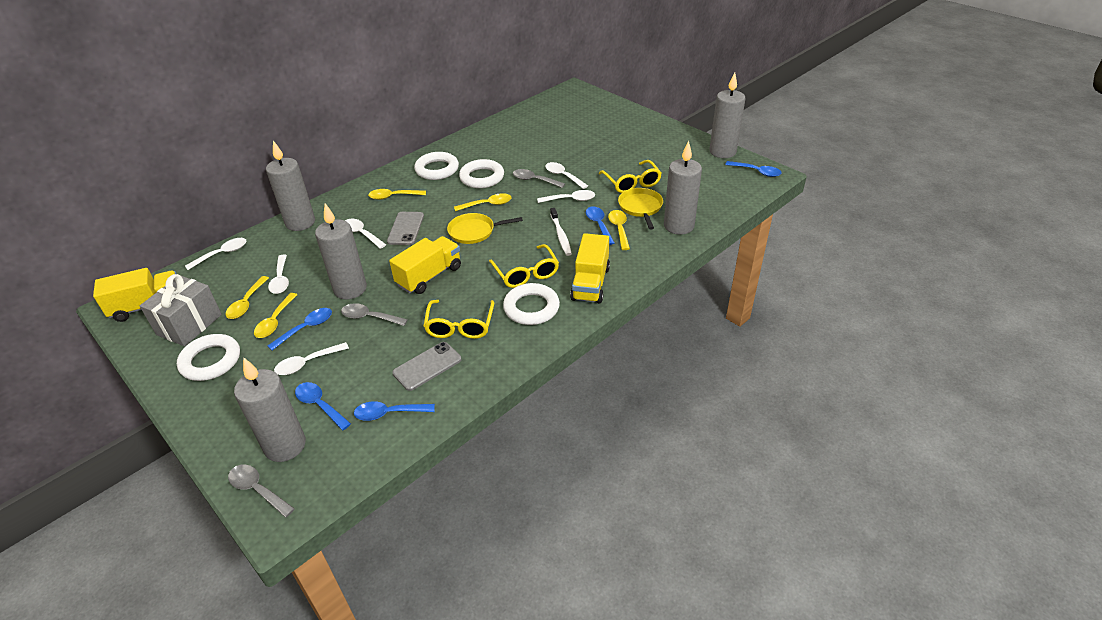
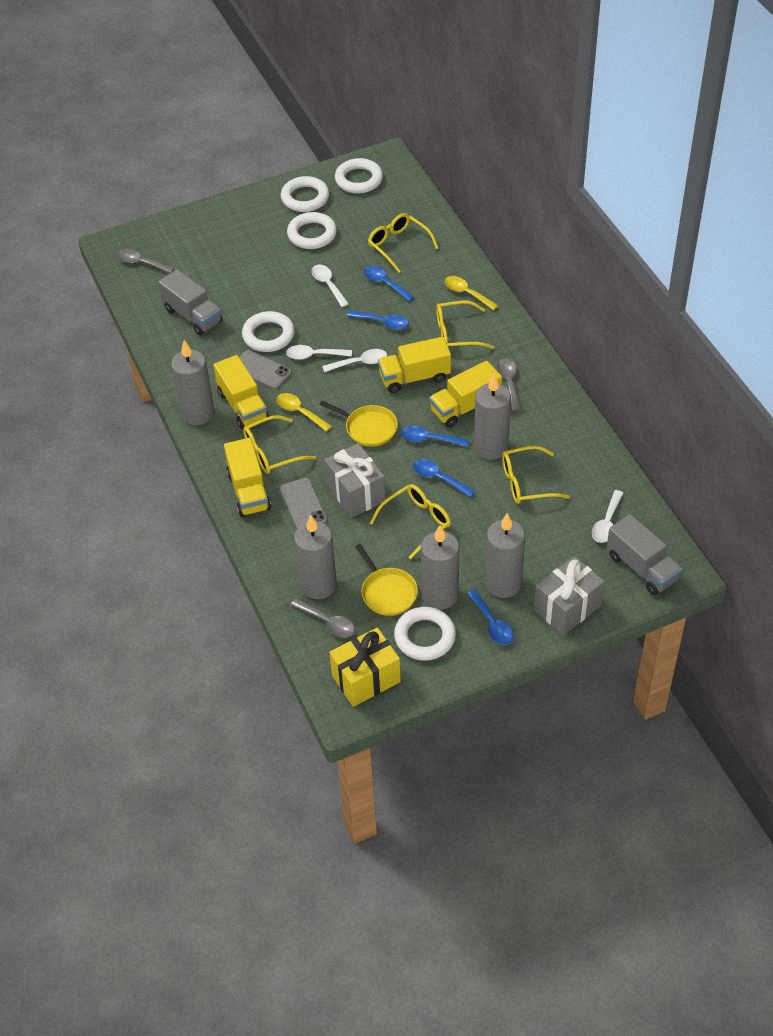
grey gift: 1 -> 2
grey truck: 0 -> 2
white ring: 4 -> 5
white spoon: 6 -> 4
white toothbrush: 1 -> 0
yellow gift: 0 -> 1
yellow glasses: 3 -> 5
yellow spoon: 5 -> 2
yellow truck: 3 -> 4

